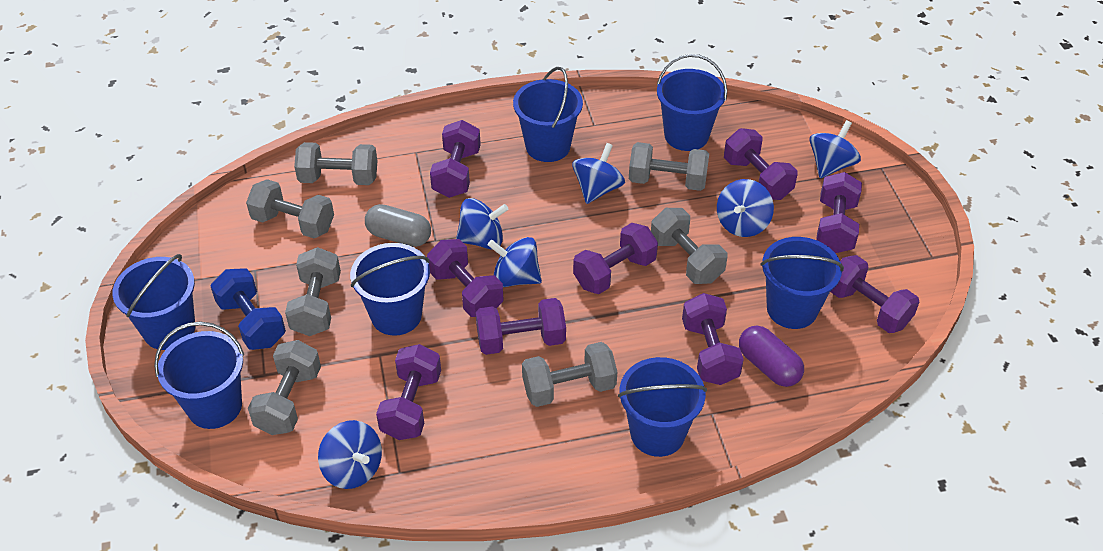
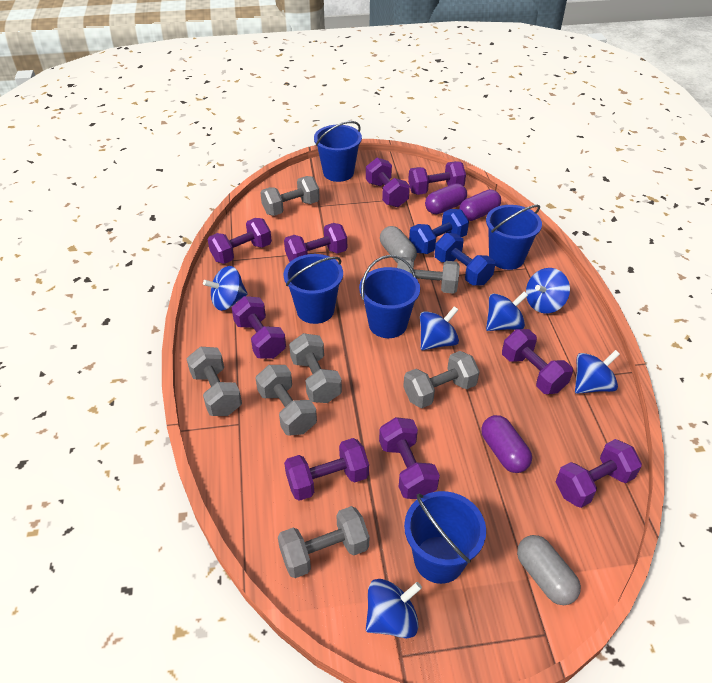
blue bucket: 7 -> 5
blue dumbbell: 1 -> 2
grey capsule: 1 -> 2
purple capsule: 1 -> 3

